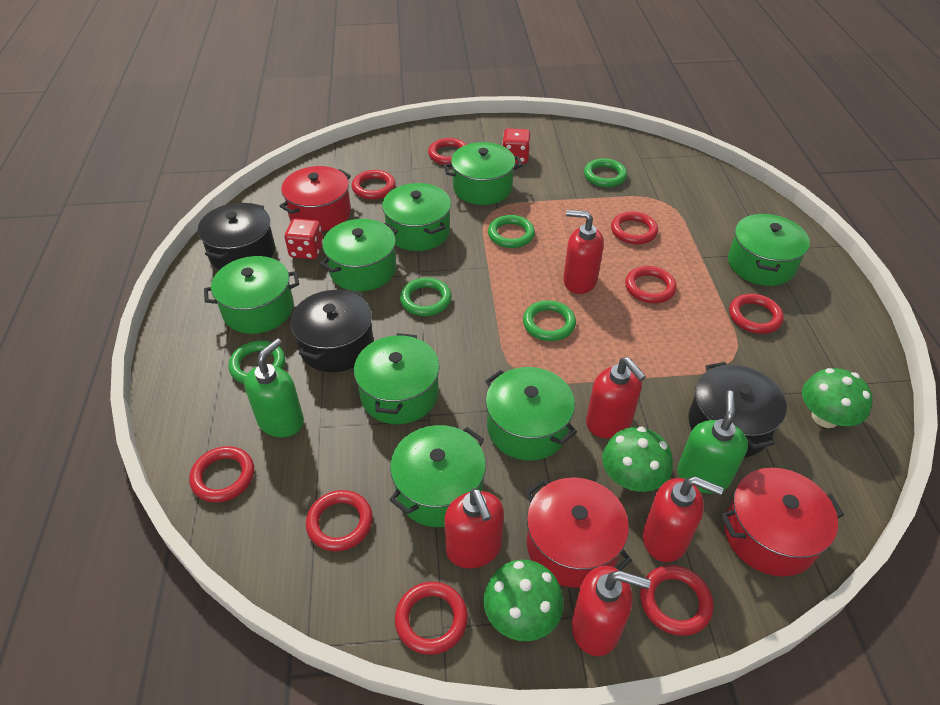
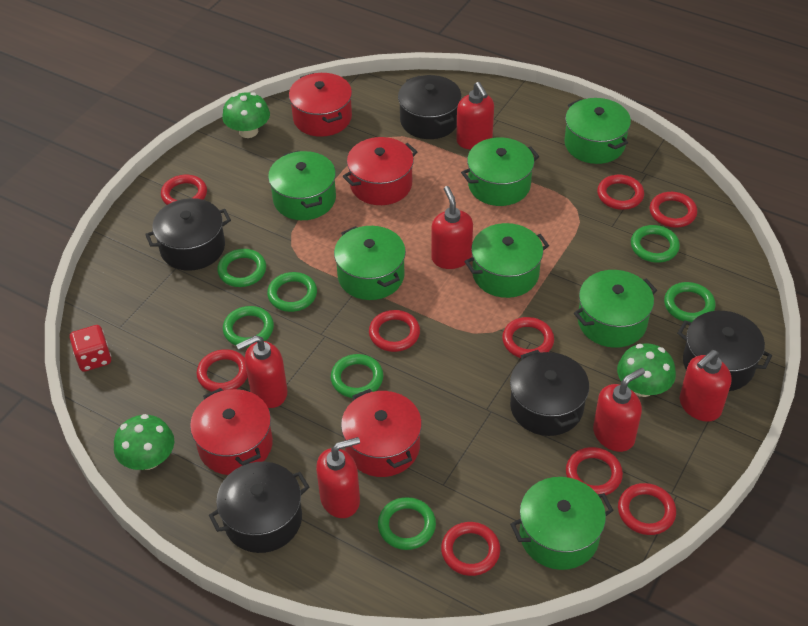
black pot: 3 -> 5
green pot: 8 -> 7
green ring: 5 -> 7
green soap dispenser: 2 -> 0
red dice: 2 -> 1
red pot: 3 -> 4
red soap dispenser: 5 -> 6

